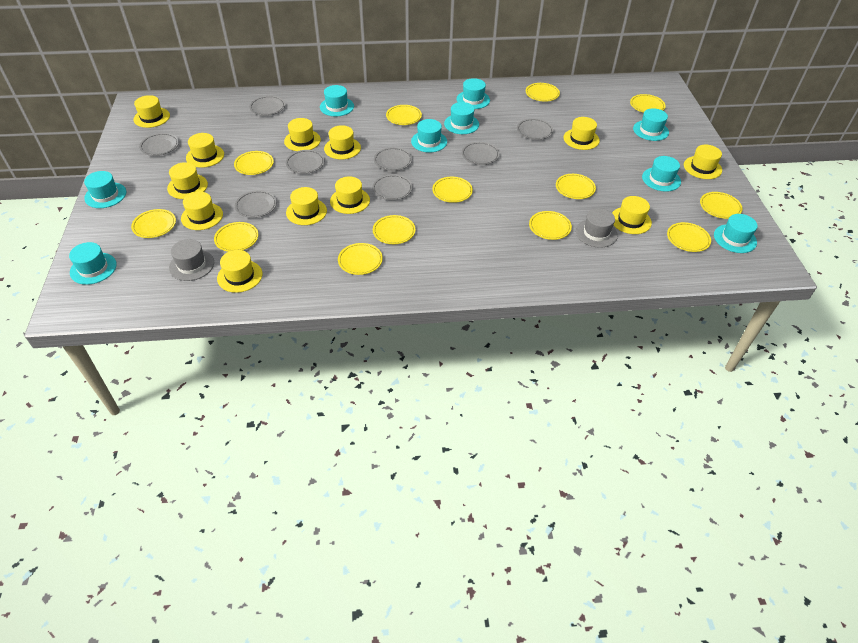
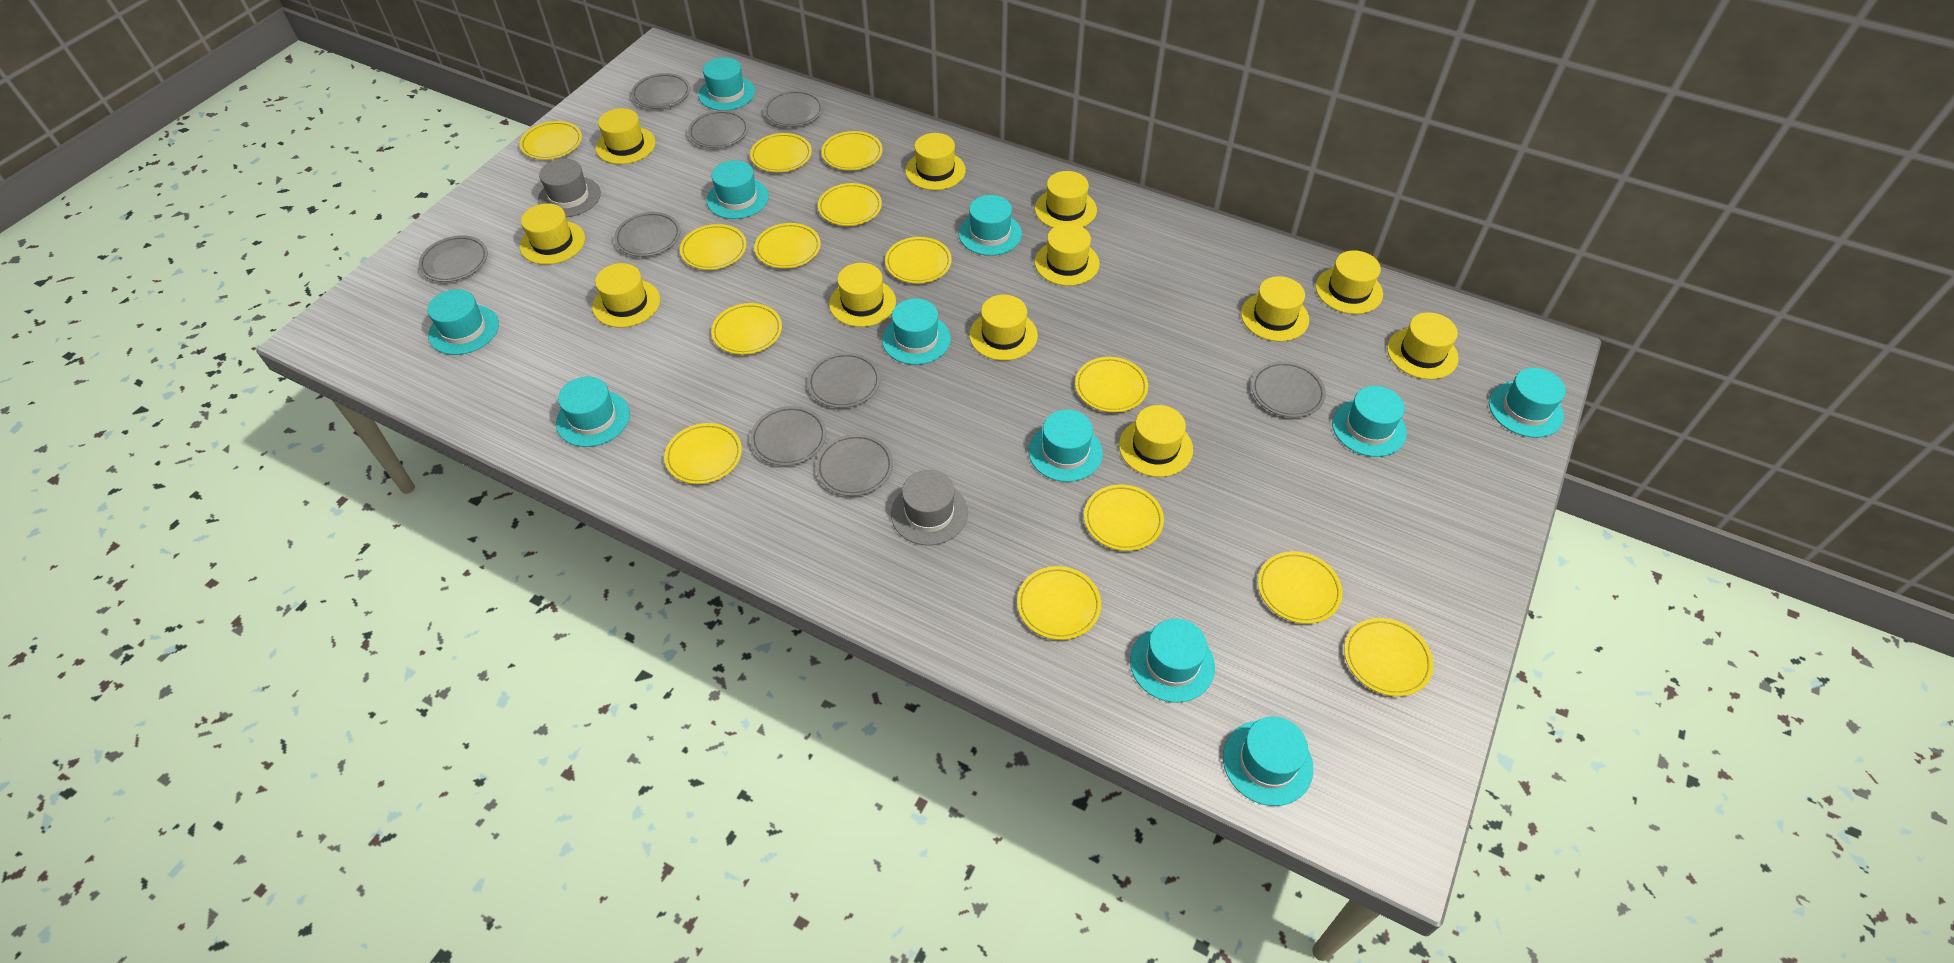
grey plate: 8 -> 9
turquoise hat: 9 -> 11
yellow plate: 13 -> 14

